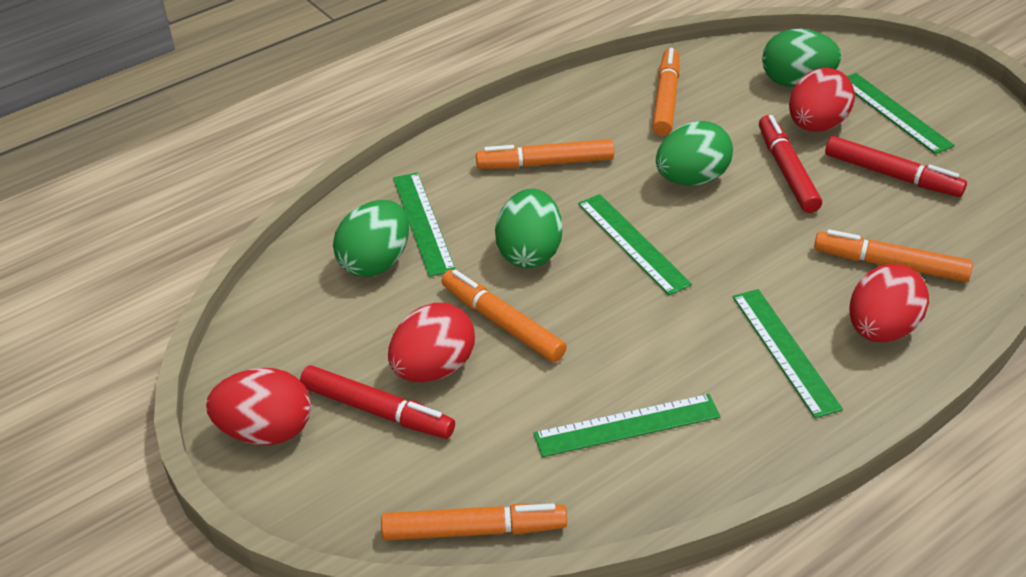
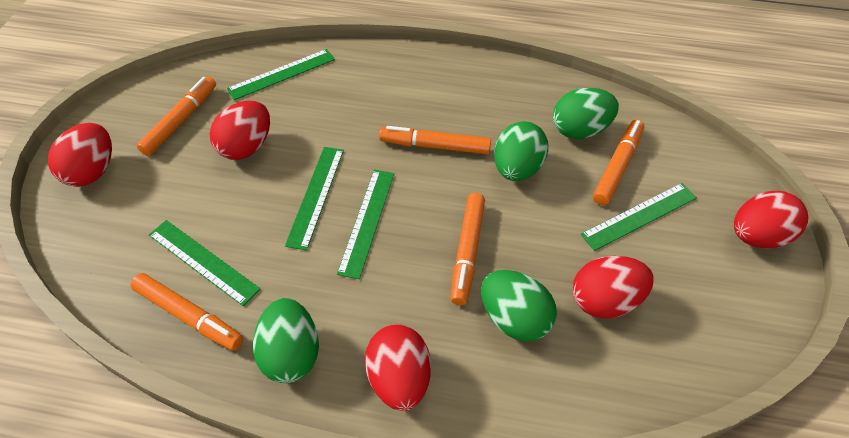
red egg: 4 -> 5
red marker: 3 -> 0

